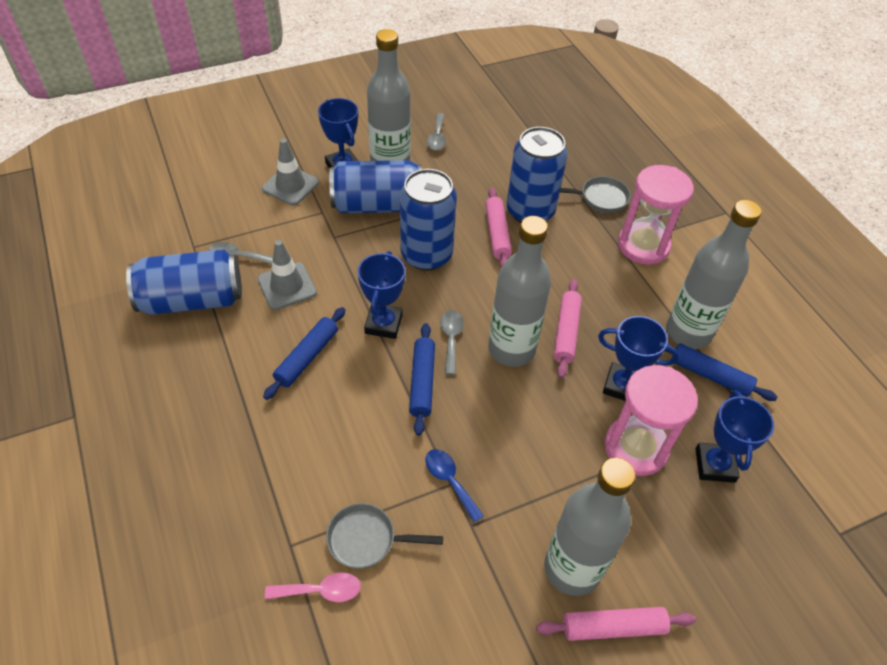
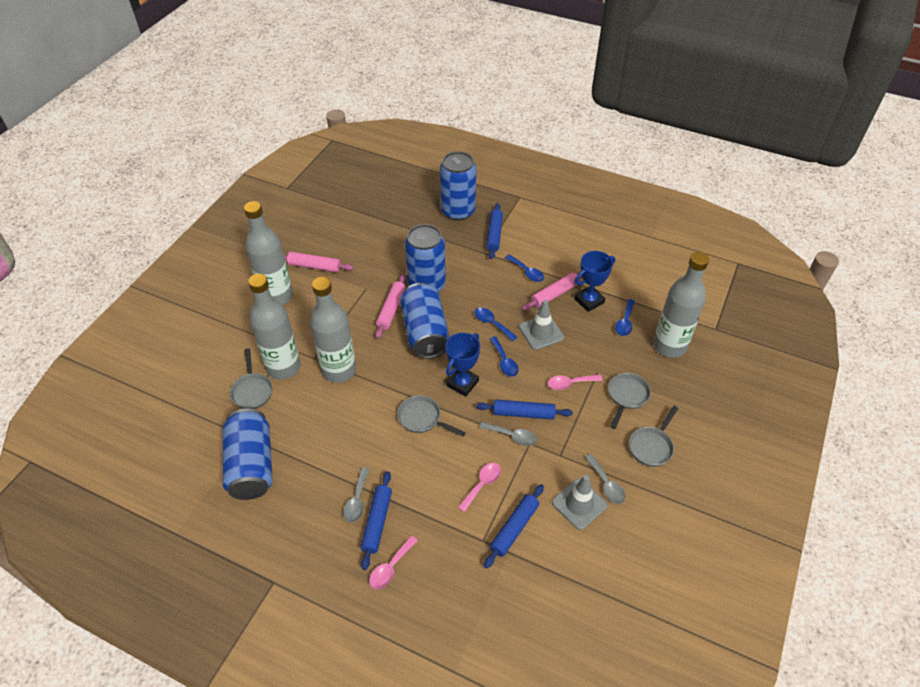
blue rolling pin: 3 -> 4
blue spoon: 1 -> 4
blue trophy: 4 -> 2
grey pan: 2 -> 4
pink hourglass: 2 -> 0
pink spoon: 1 -> 3

